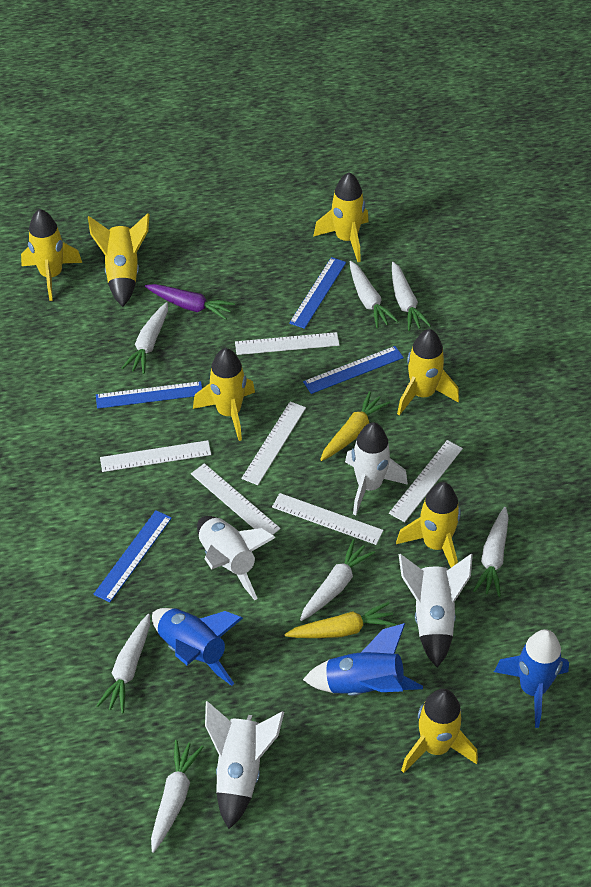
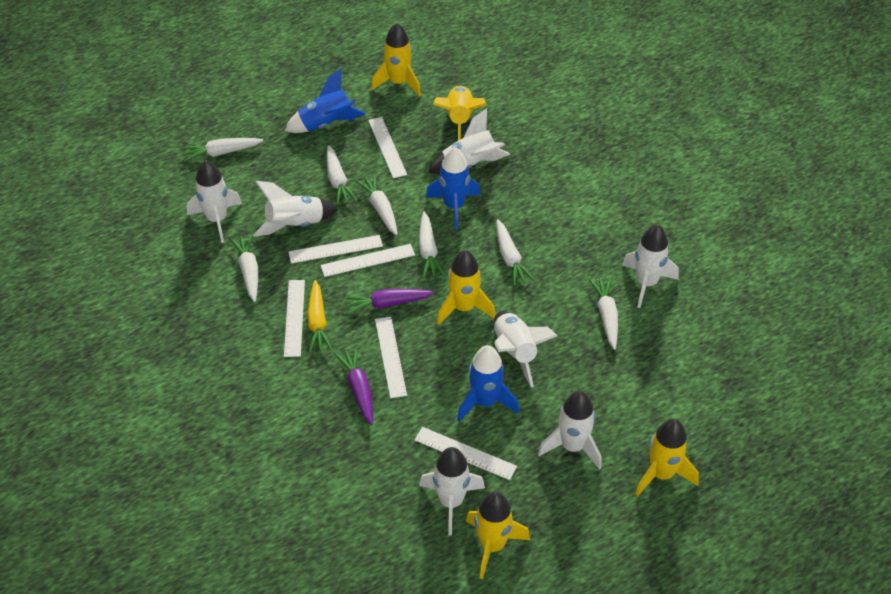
blue ruler: 4 -> 0
purple carrot: 1 -> 2
white rocket: 4 -> 7
yellow carrot: 2 -> 1
yellow rocket: 7 -> 5

